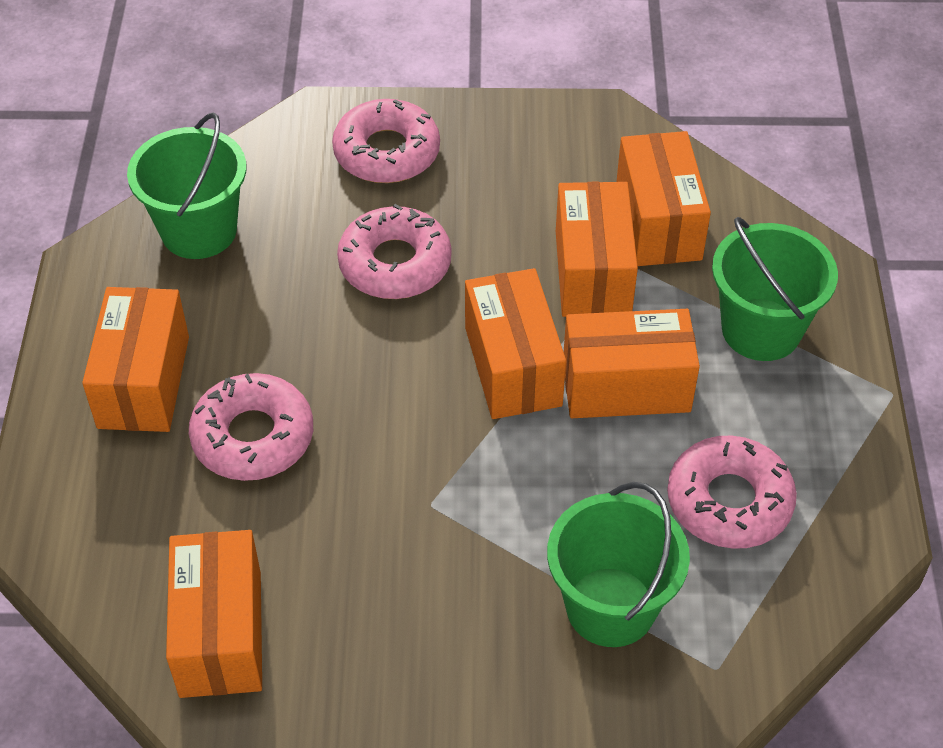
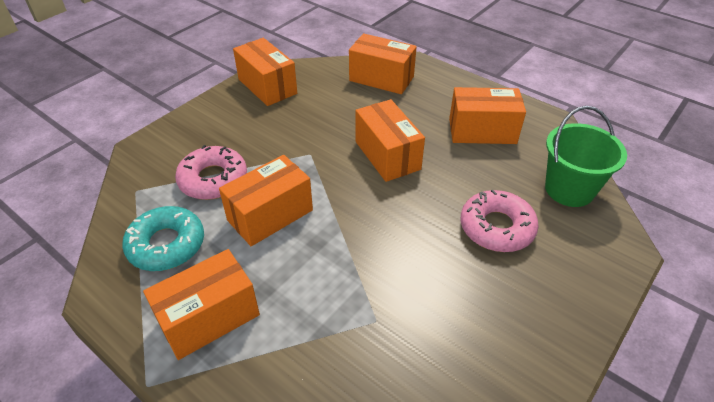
green bucket: 3 -> 1
pink donut: 4 -> 2
turquoise donut: 0 -> 1

